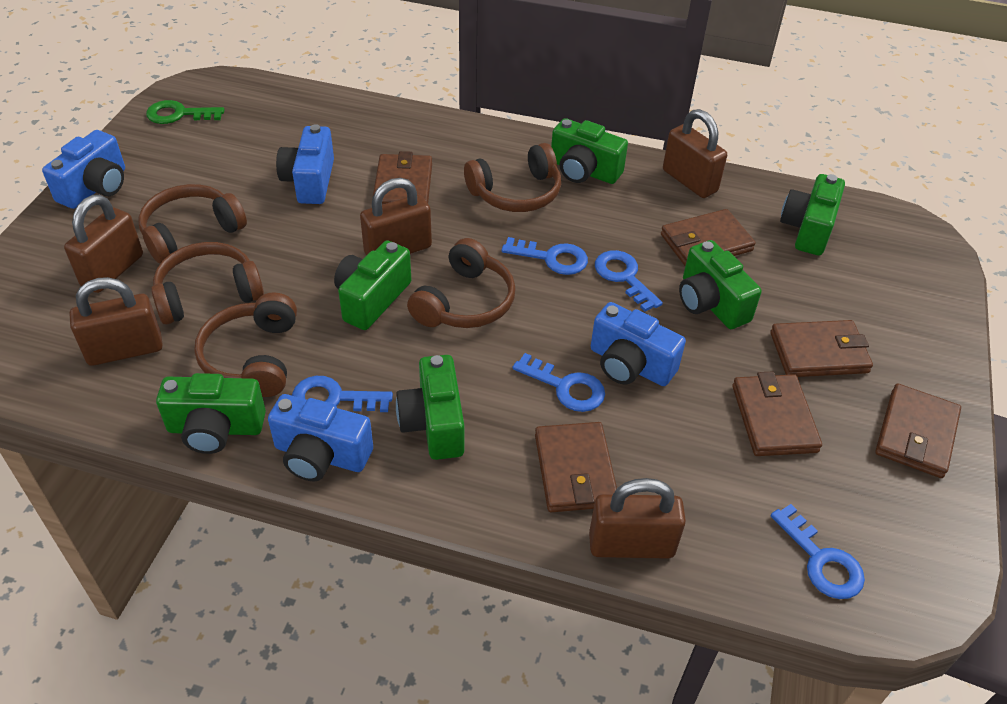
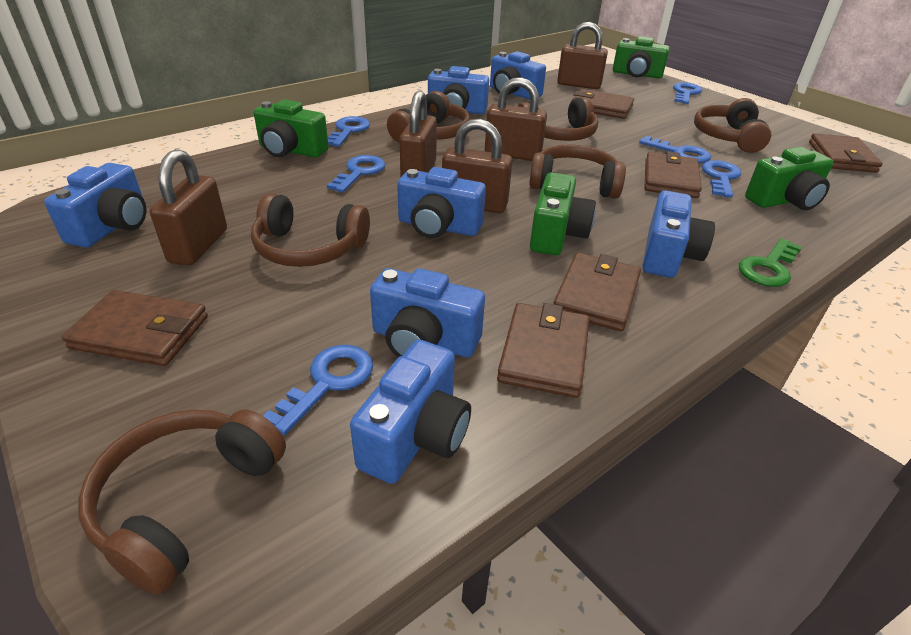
blue camera: 4 -> 7
blue key: 5 -> 6
brown headphones: 5 -> 6
green camera: 6 -> 4

